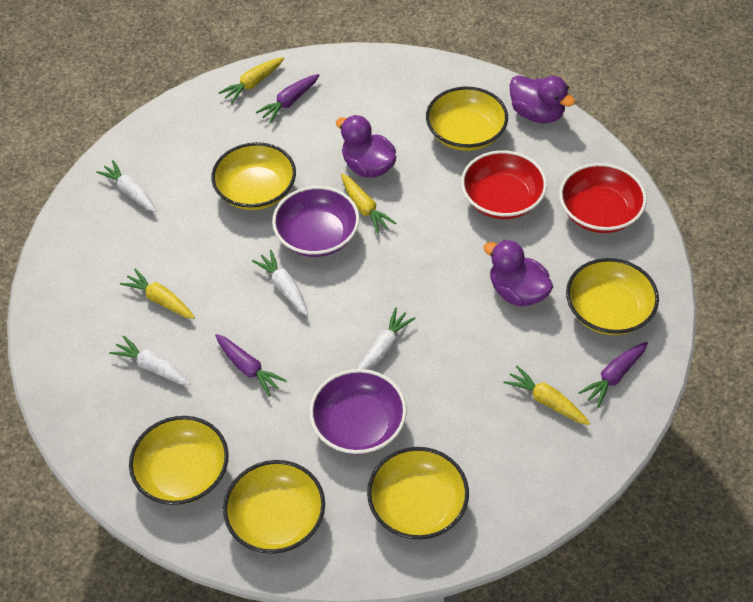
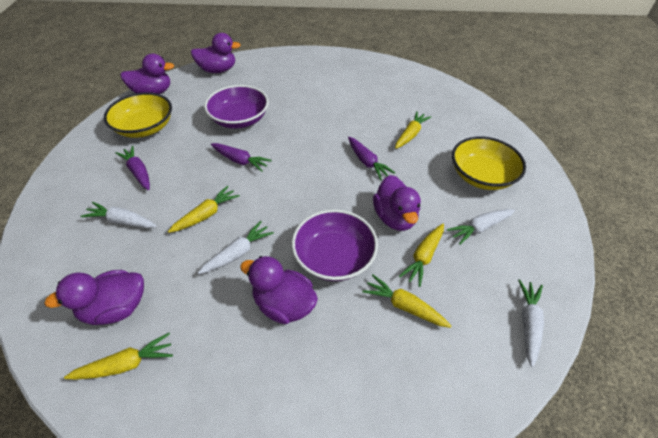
purple duck: 3 -> 5
red bowl: 2 -> 0
yellow bowl: 6 -> 2
yellow carrot: 4 -> 5

